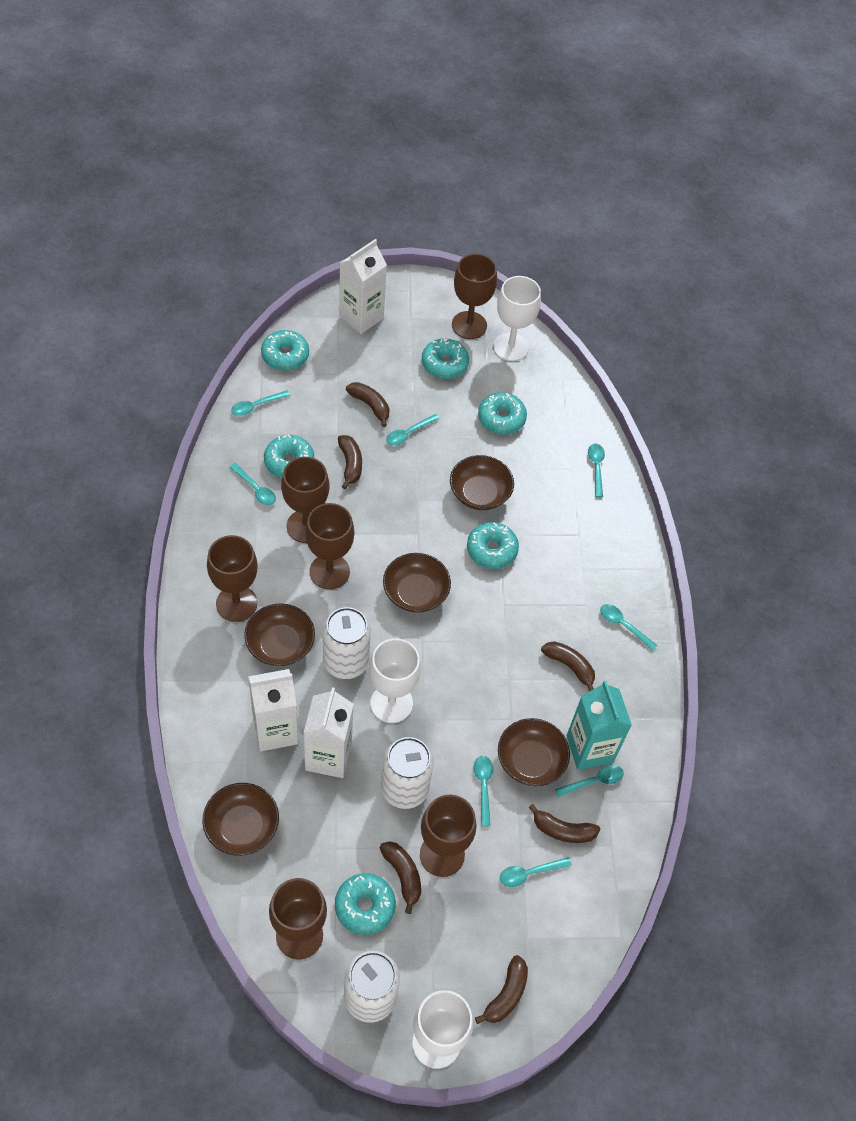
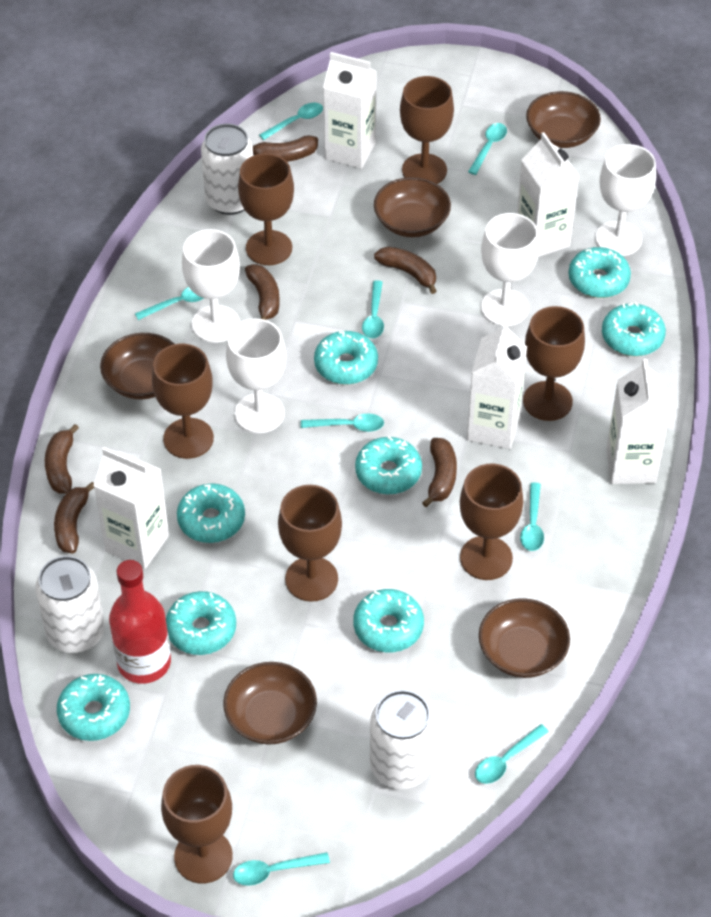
brown goblet: 6 -> 7
red bottle: 0 -> 1
turquoise carton: 1 -> 0
turquoise donut: 6 -> 8
white carton: 3 -> 5
white goblet: 3 -> 4

